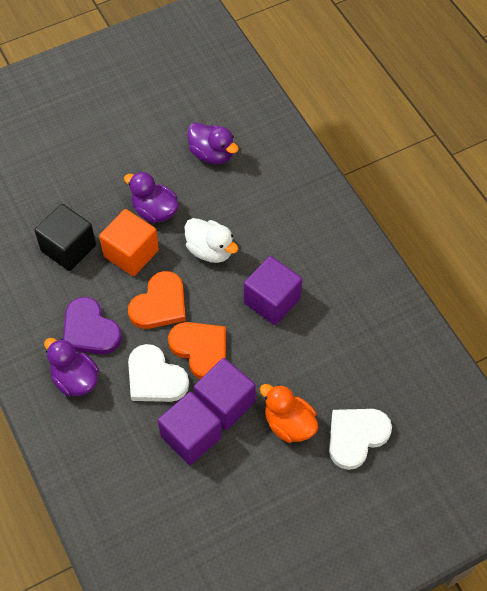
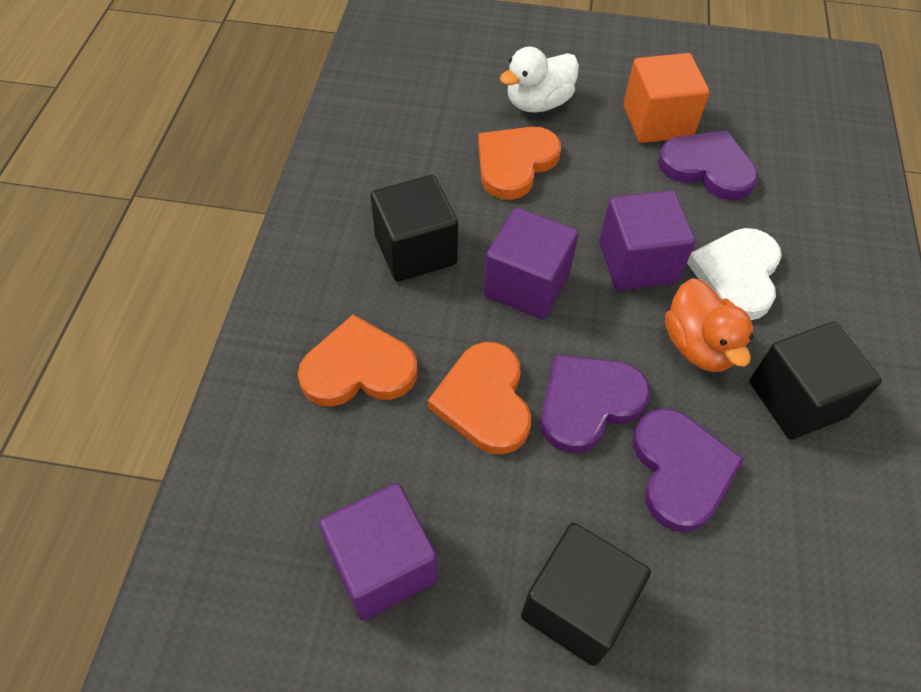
black cube: 1 -> 3
orange heart: 2 -> 3
purple duck: 3 -> 0
purple heart: 1 -> 3
white heart: 2 -> 1

